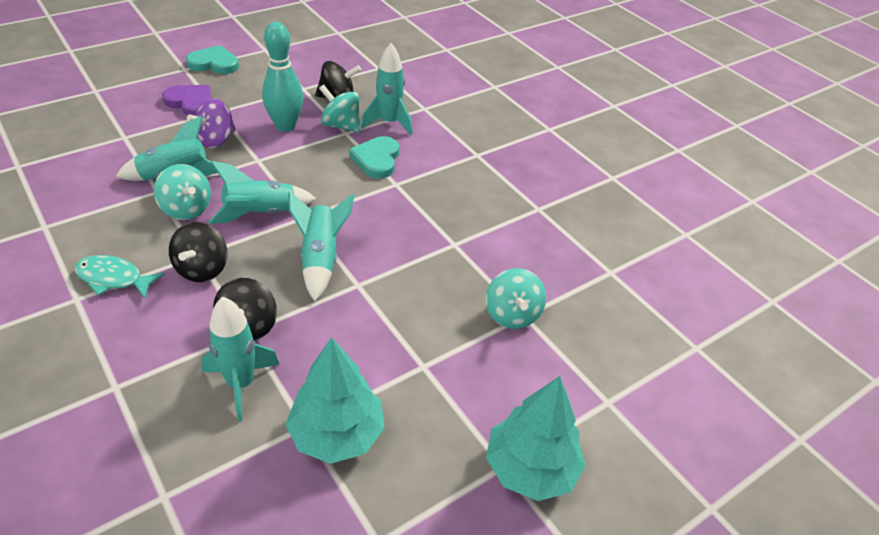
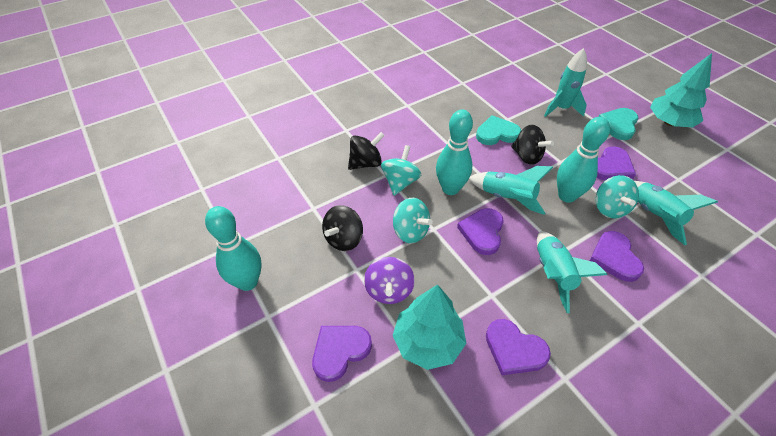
purple heart: 1 -> 5
turquoise bowling pin: 1 -> 3
turquoise fish: 1 -> 0
turquoise rocket: 5 -> 4

